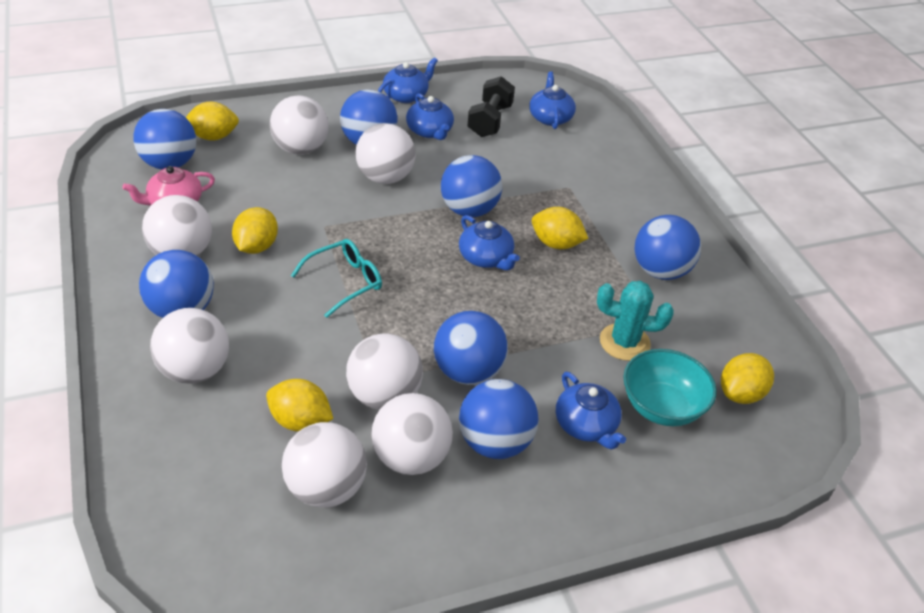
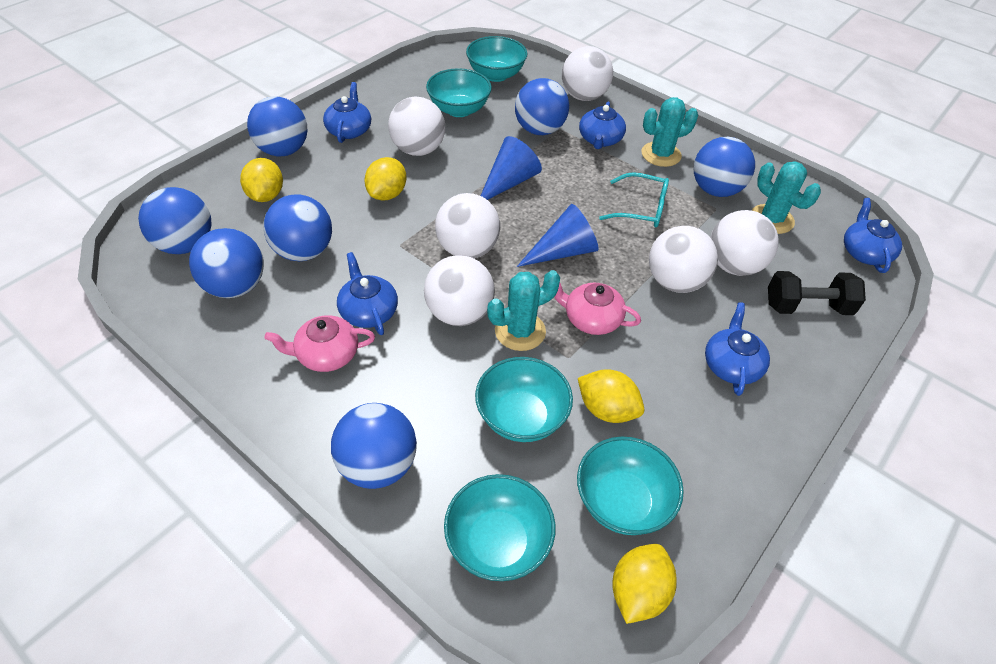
blue cone: 0 -> 2
pink teapot: 1 -> 2
turquoise bowl: 1 -> 5
turquoise cactus: 1 -> 3
white ball: 7 -> 6
yellow lemon: 5 -> 4

